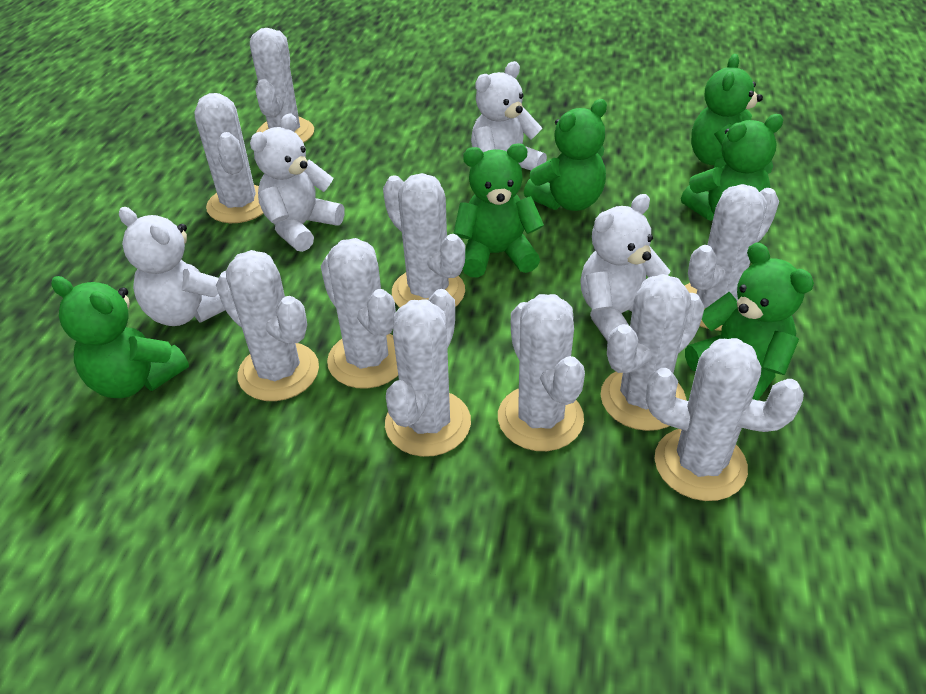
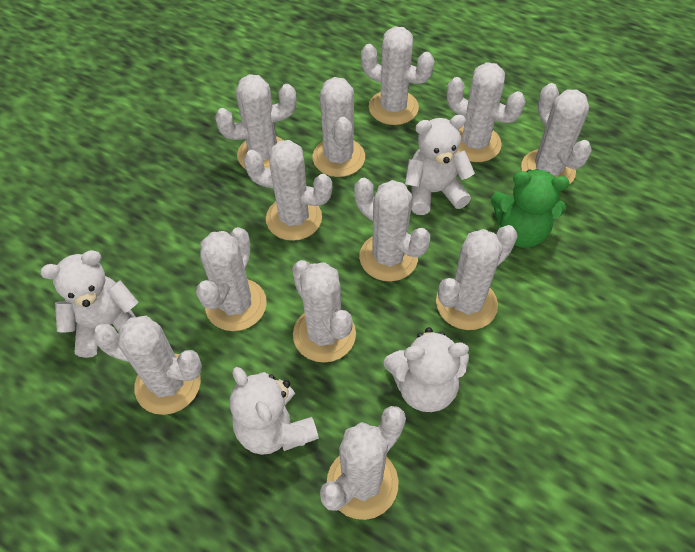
green teddy bear: 6 -> 1
white cactus: 10 -> 12

